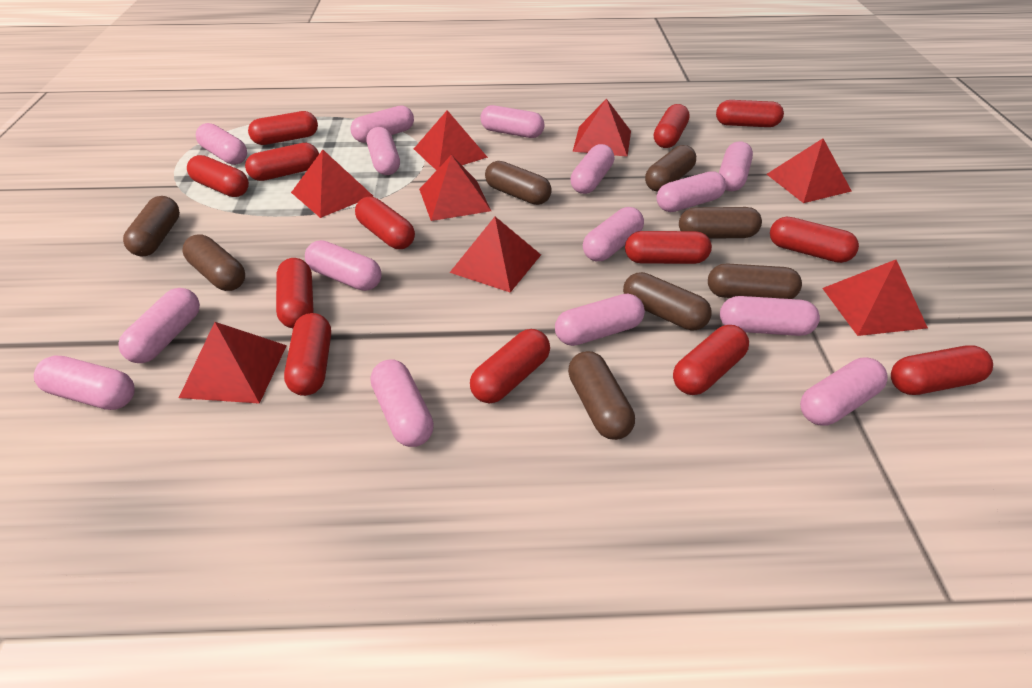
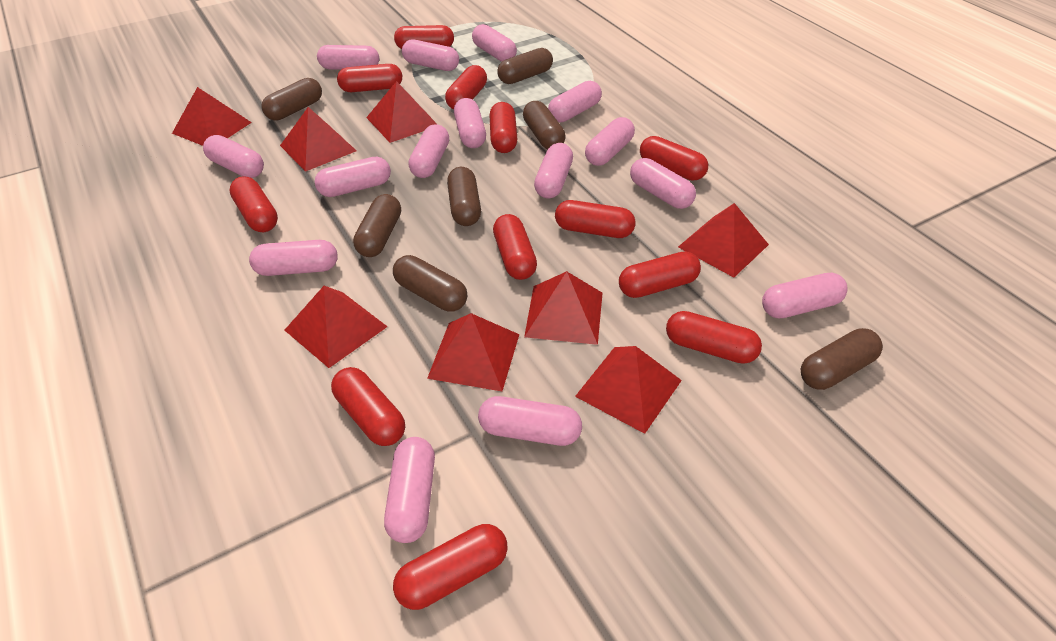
brown capsule: 8 -> 7
red capsule: 13 -> 12

